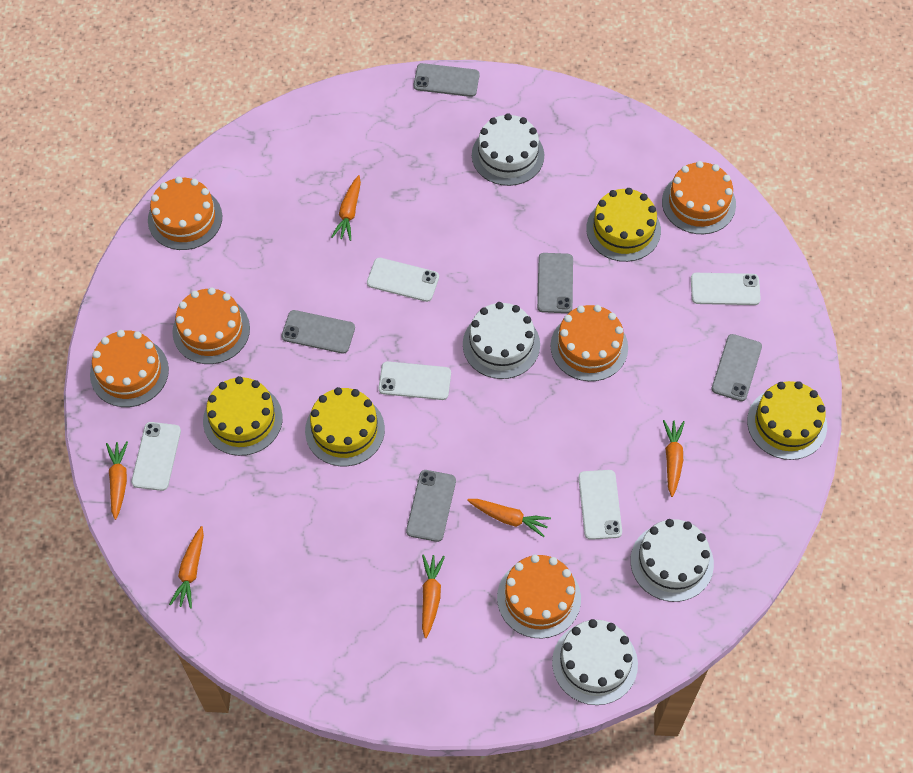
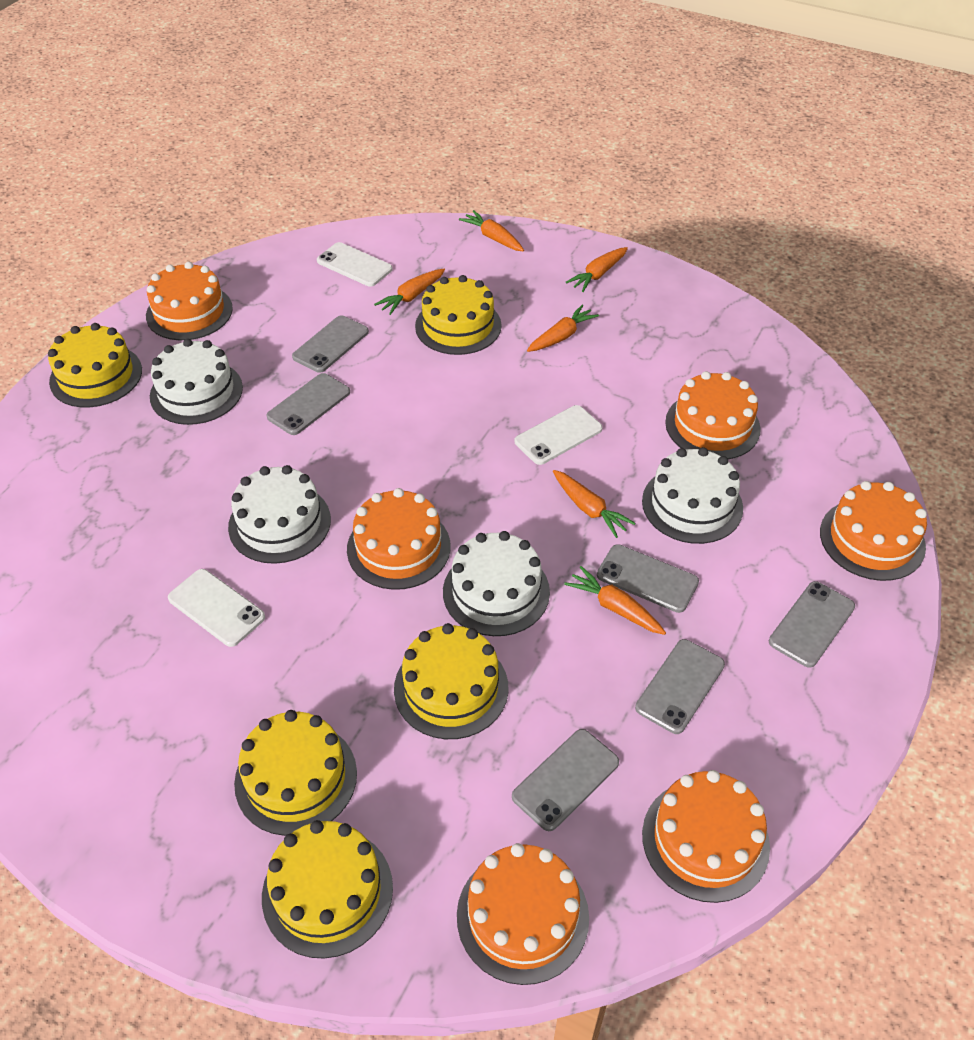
grey phone: 5 -> 6
white phone: 5 -> 3
yellow cake: 4 -> 5

